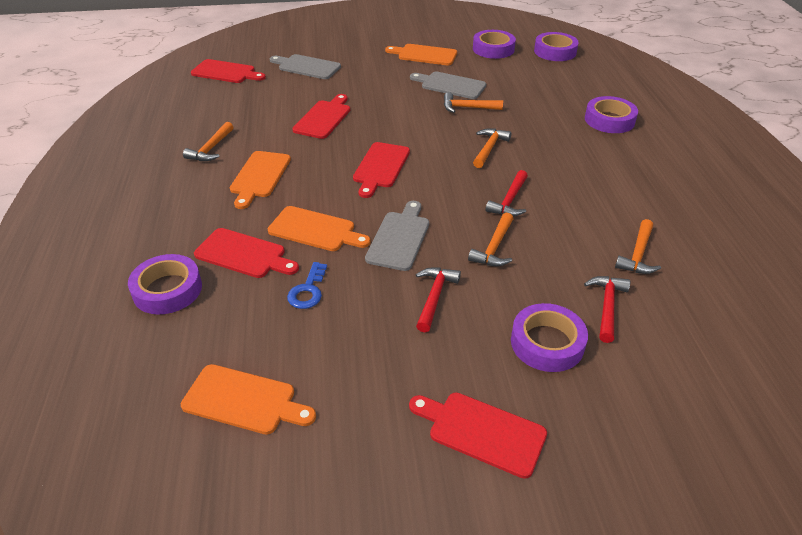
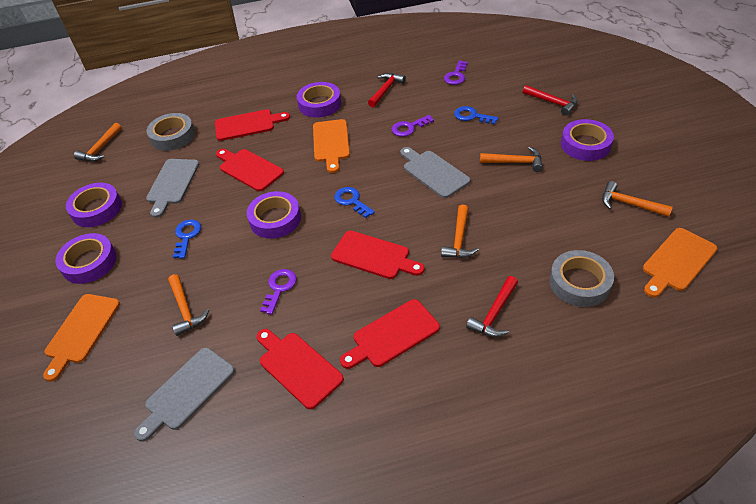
blue key: 1 -> 3
grey tape: 0 -> 2
orange cutting board: 4 -> 3
purple key: 0 -> 3

